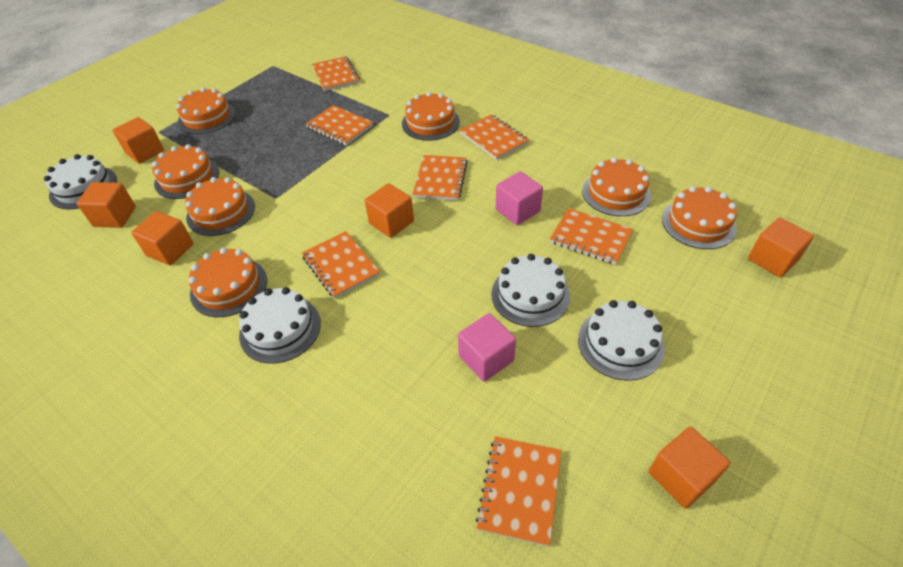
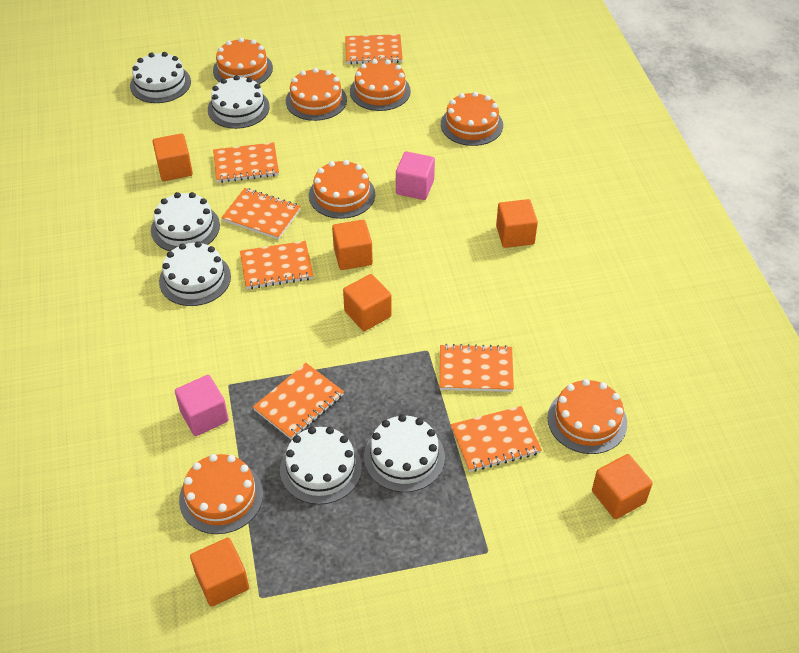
white cake: 4 -> 6

